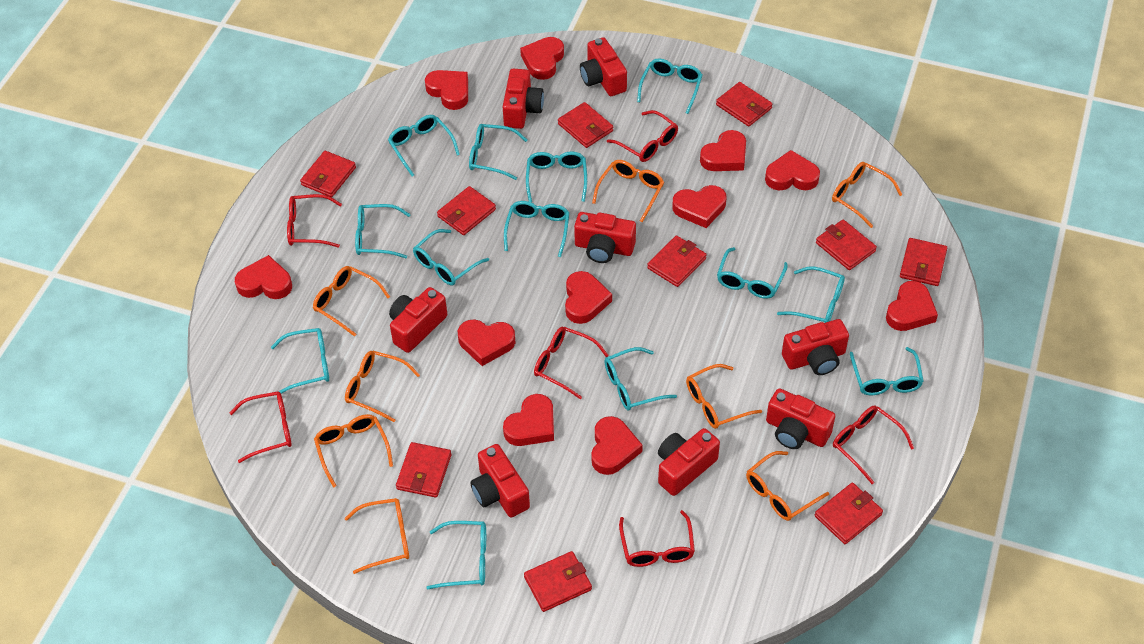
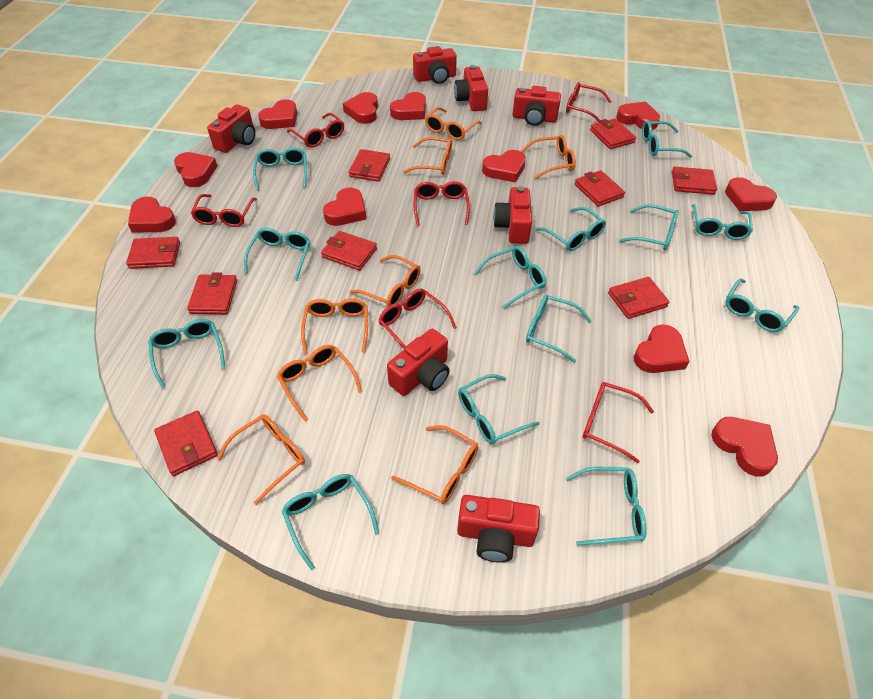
red camera: 8 -> 7
red wallet: 10 -> 9

